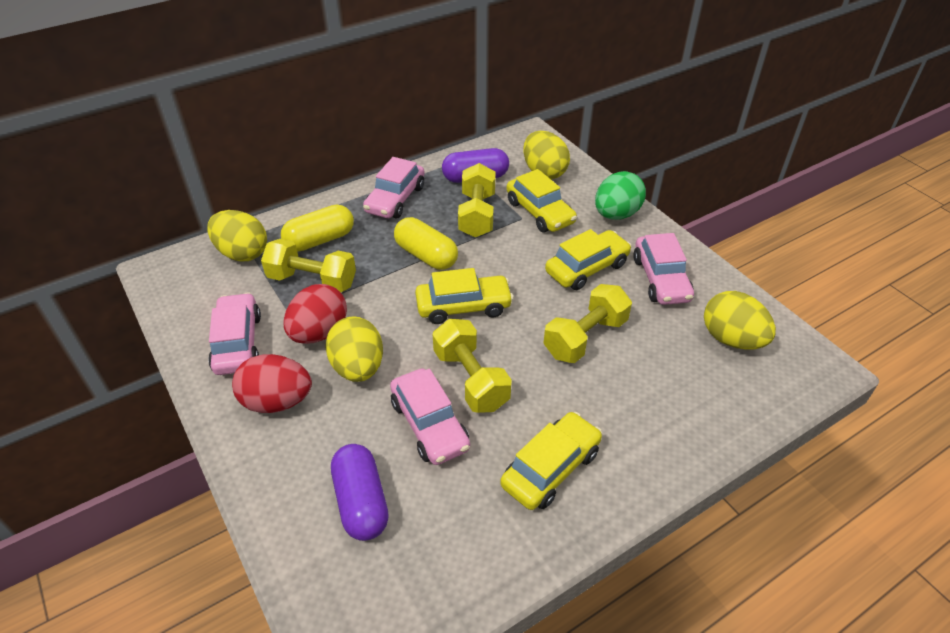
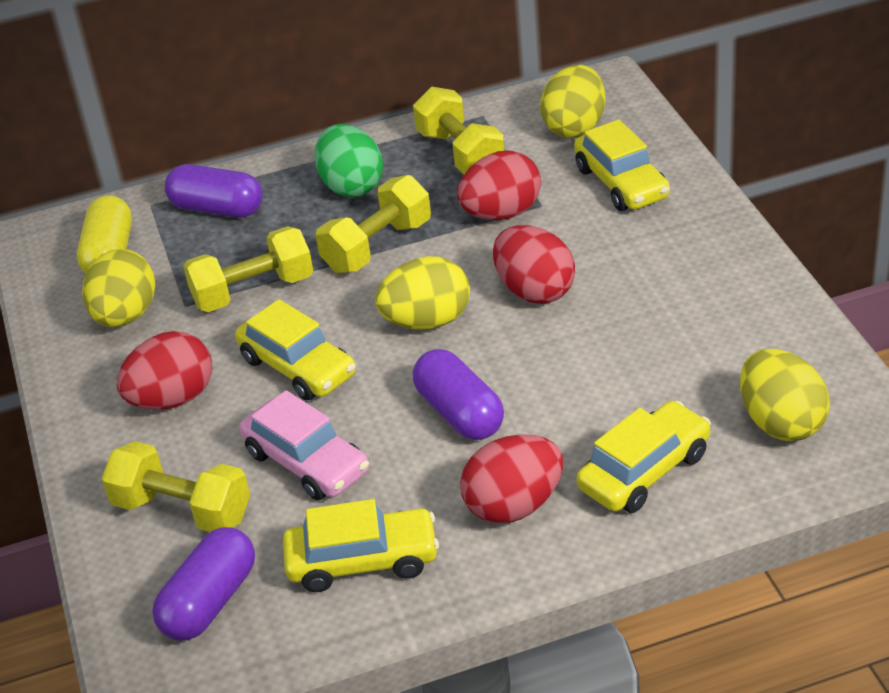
pink car: 4 -> 1
purple capsule: 2 -> 3
red egg: 2 -> 4
yellow capsule: 2 -> 1

